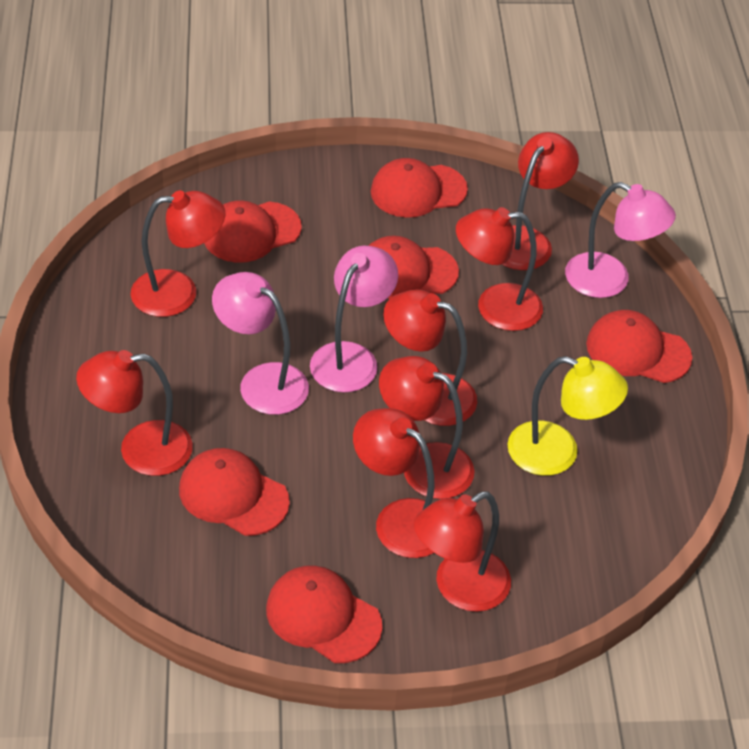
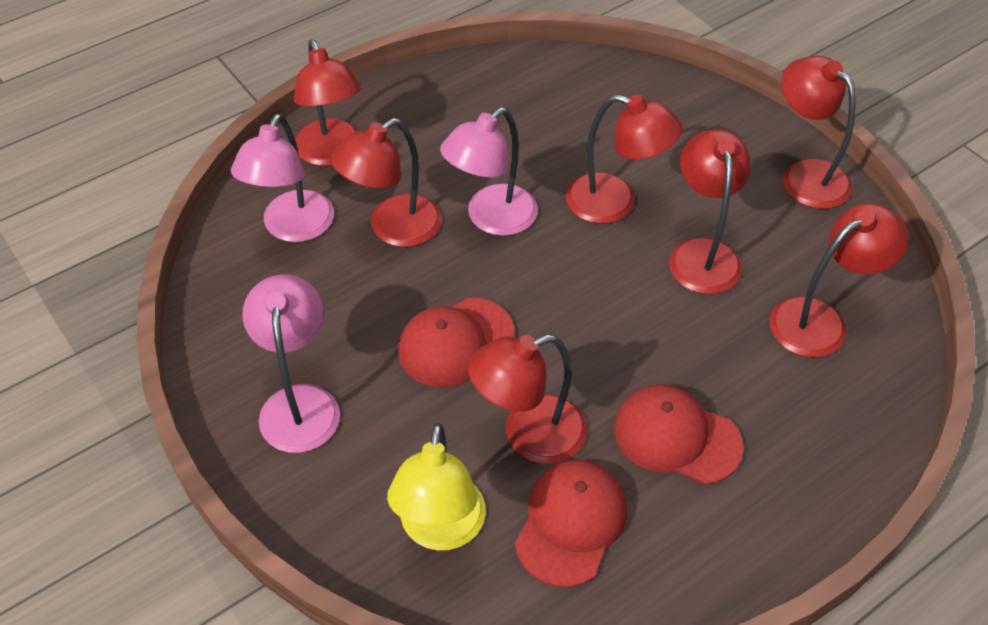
red cap: 6 -> 3
red lamp: 8 -> 7

